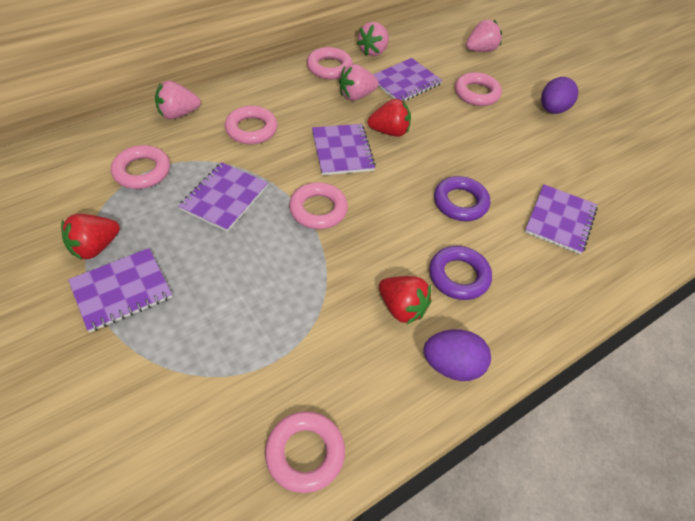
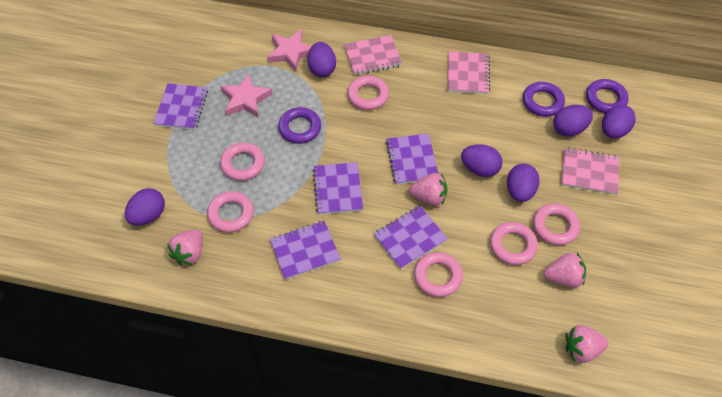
pink notebook: 0 -> 3
pink star: 0 -> 2
purple egg: 2 -> 6
purple ring: 2 -> 3
red strawberry: 3 -> 0

